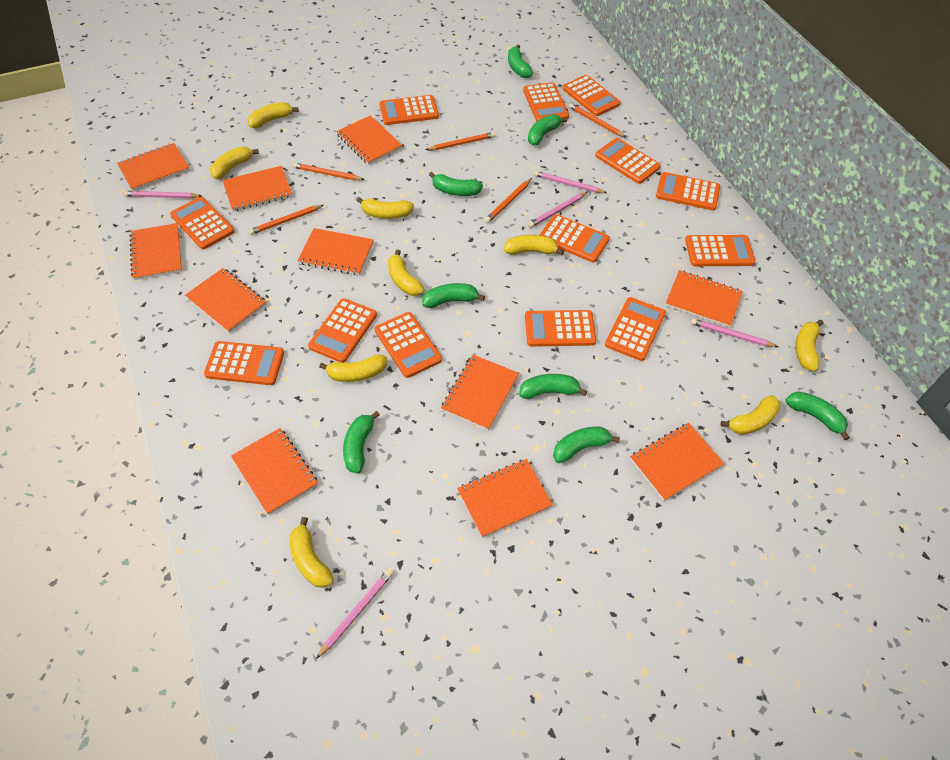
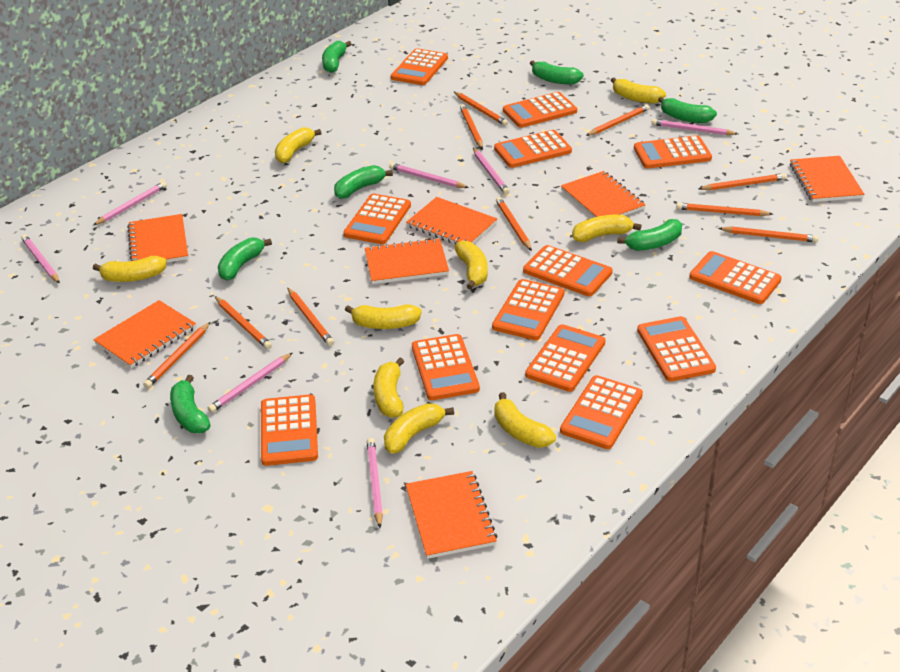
green banana: 8 -> 7
orange notebook: 11 -> 7
orange pencil: 5 -> 10
pink pencil: 5 -> 7

